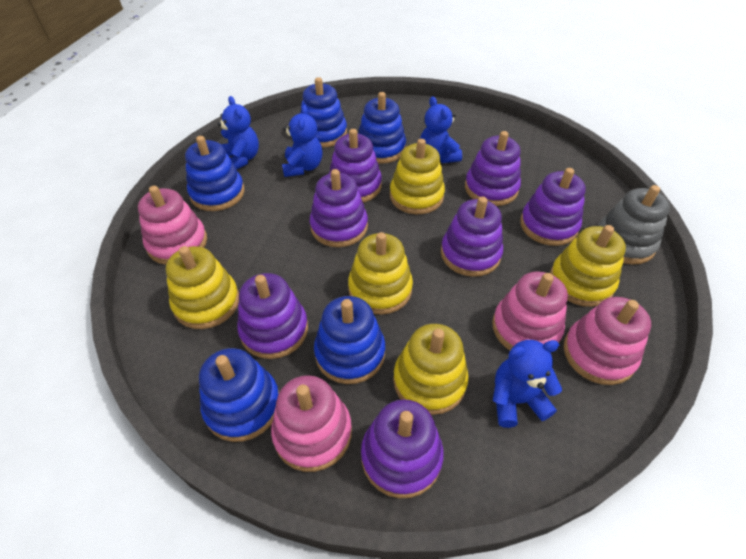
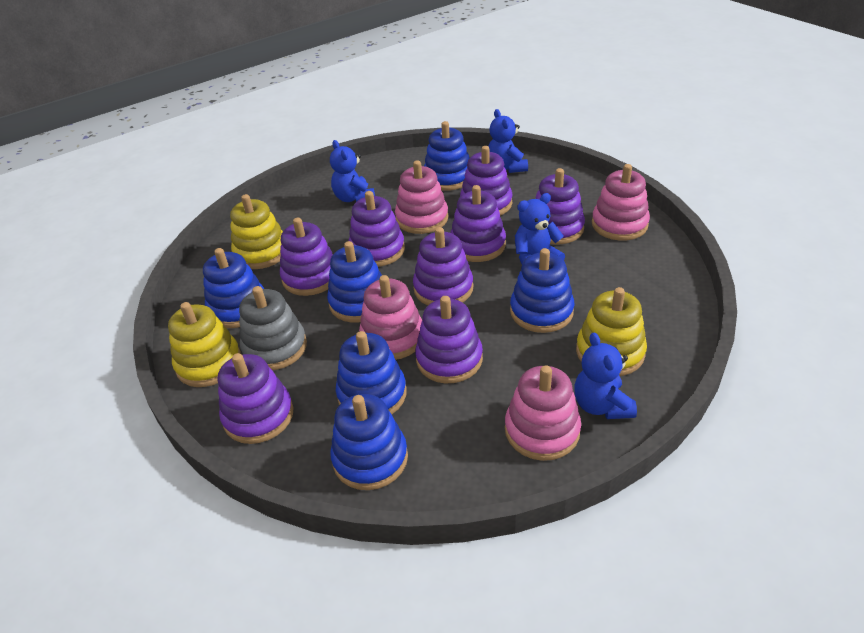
blue stacking toy: 5 -> 6
purple stacking toy: 7 -> 8
yellow stacking toy: 5 -> 3

